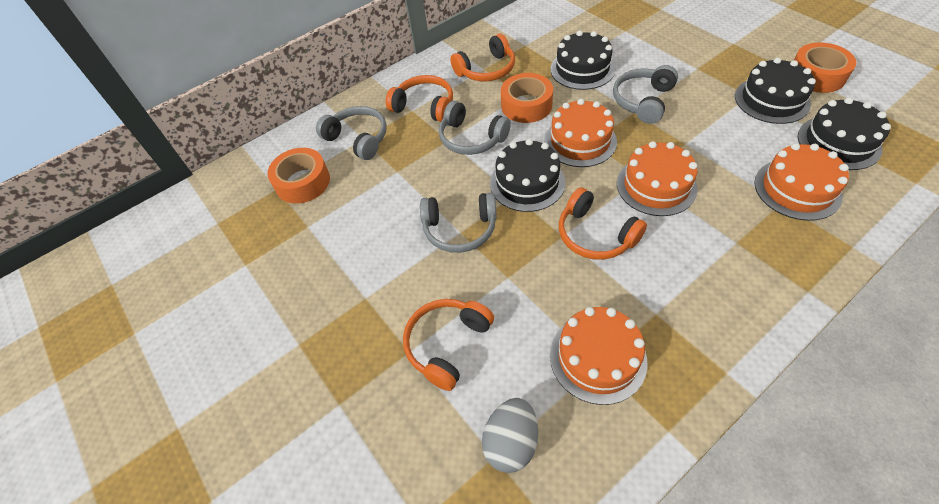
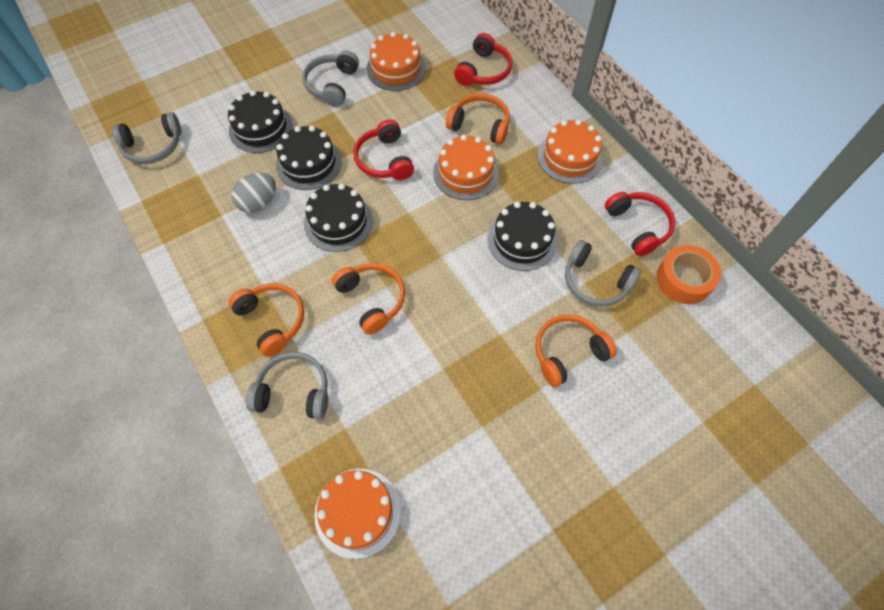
orange tape: 3 -> 1
red headphones: 0 -> 3

